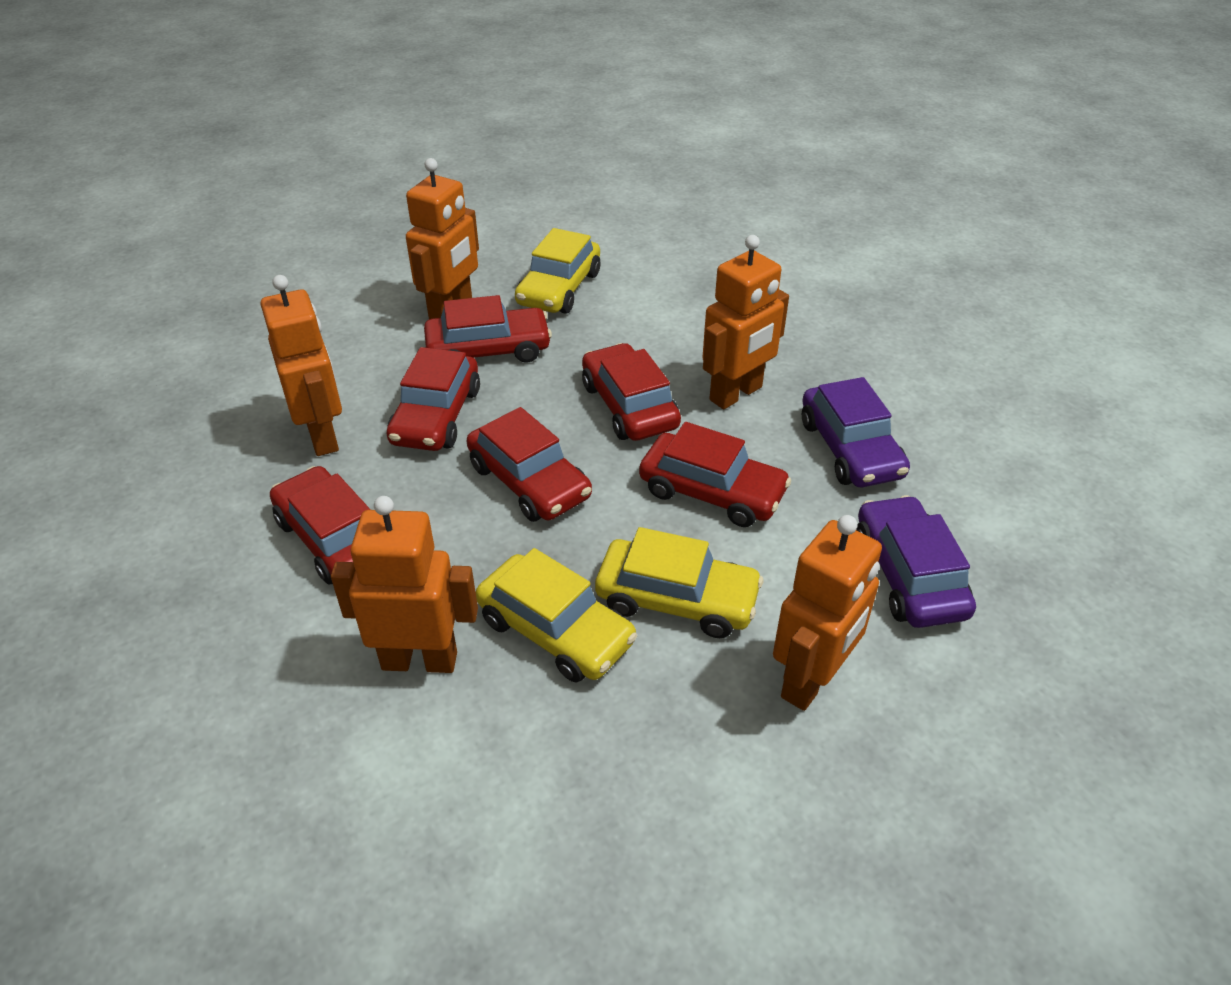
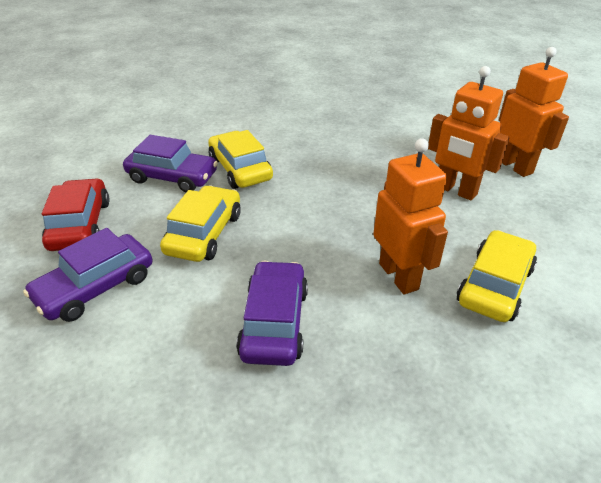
orange robot: 5 -> 3
purple car: 2 -> 3
red car: 6 -> 1

